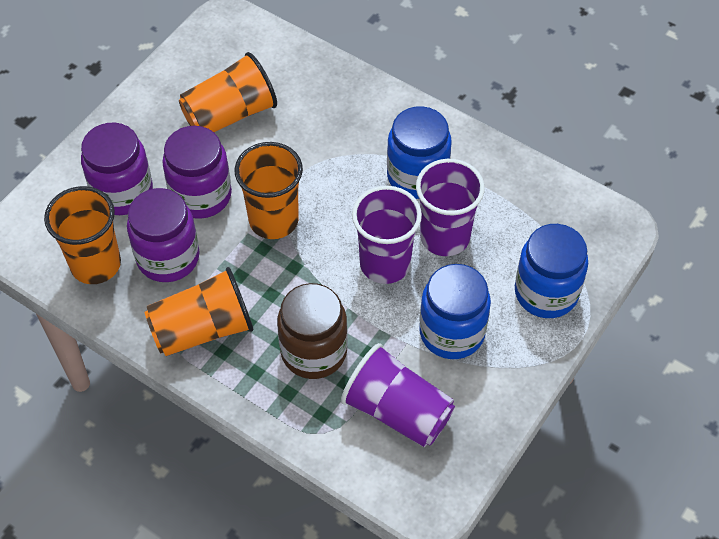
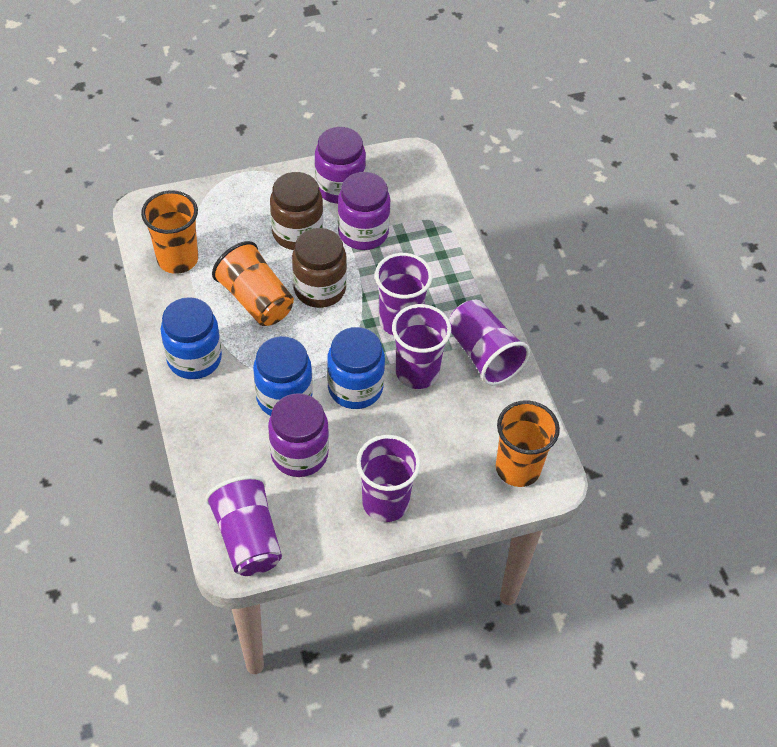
brown jar: 1 -> 2
orange cup: 4 -> 3
purple cup: 3 -> 5

